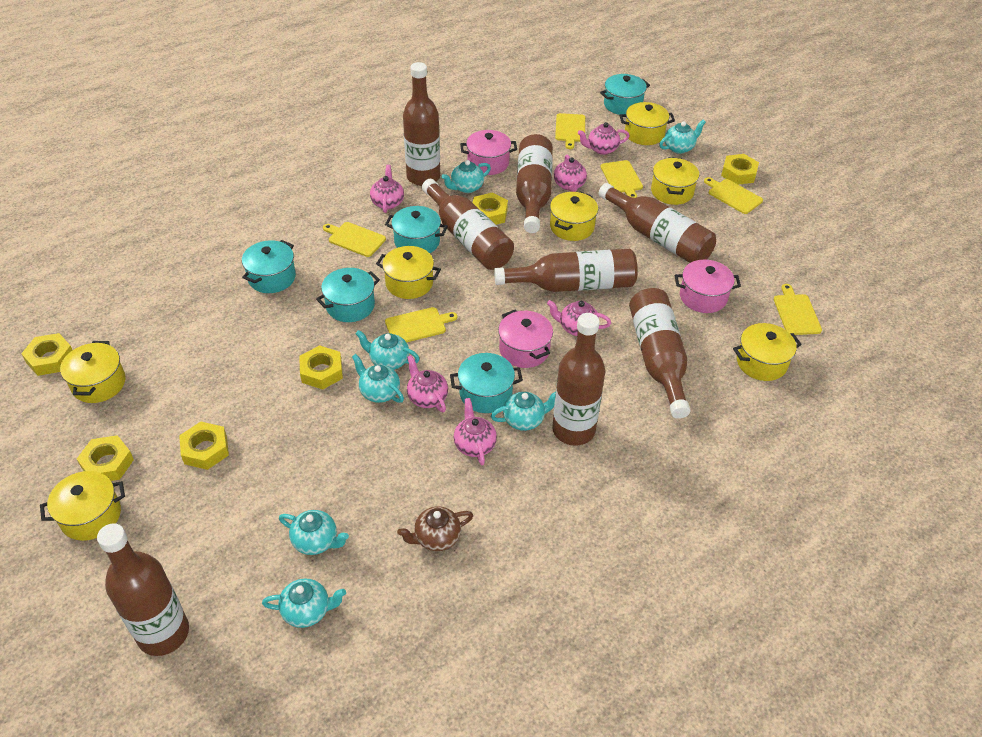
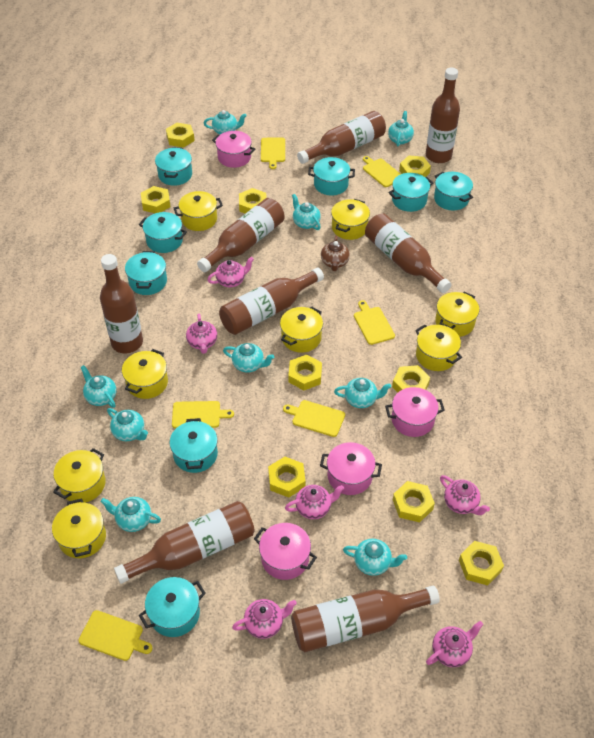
pink pot: 3 -> 4
turquoise pot: 5 -> 8
turquoise teapot: 7 -> 9
yellow nut: 6 -> 9
yellow pot: 7 -> 8

